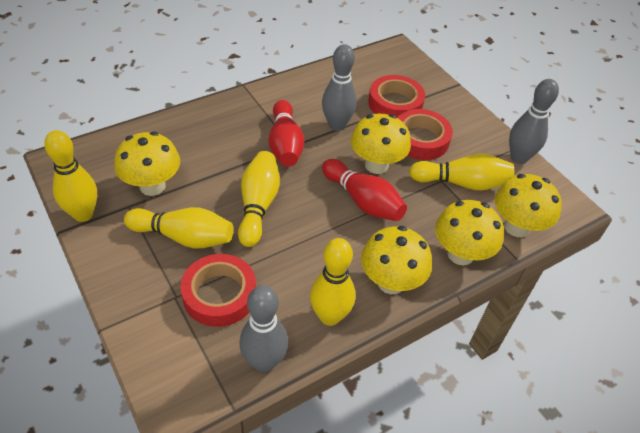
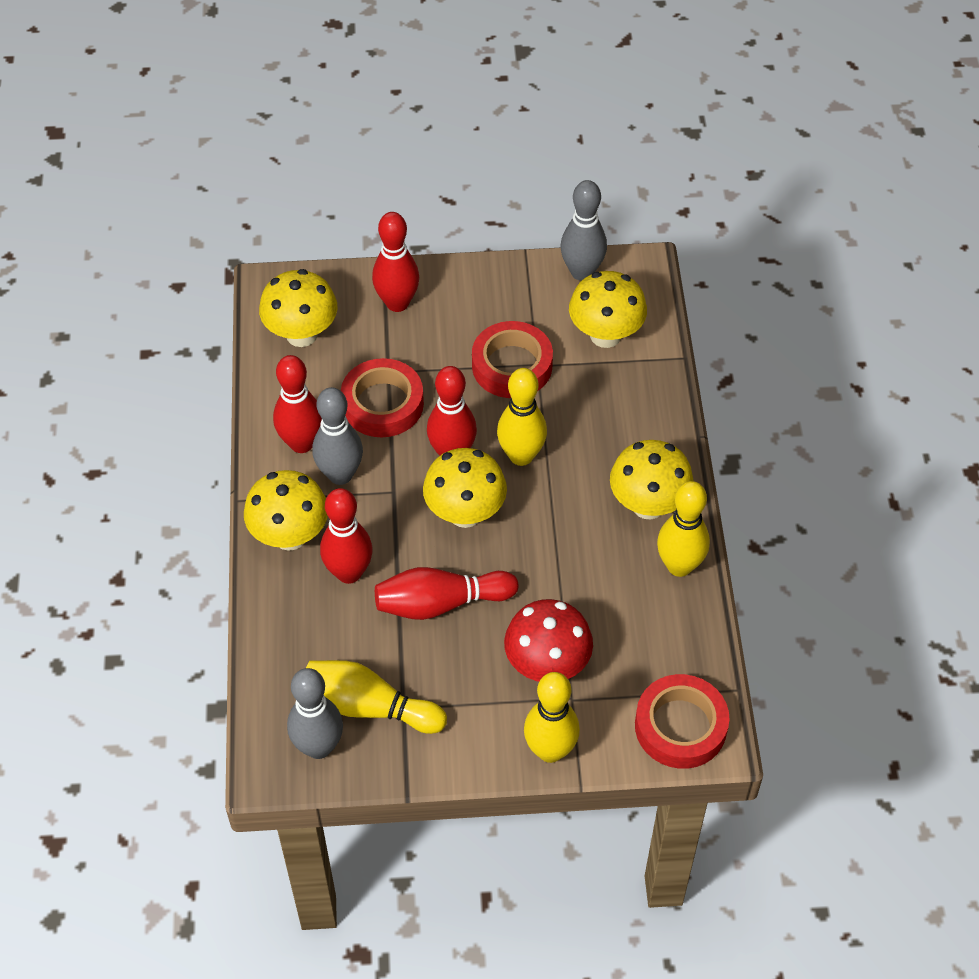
red bowling pin: 2 -> 5
red mushroom: 0 -> 1
yellow bowling pin: 5 -> 4

